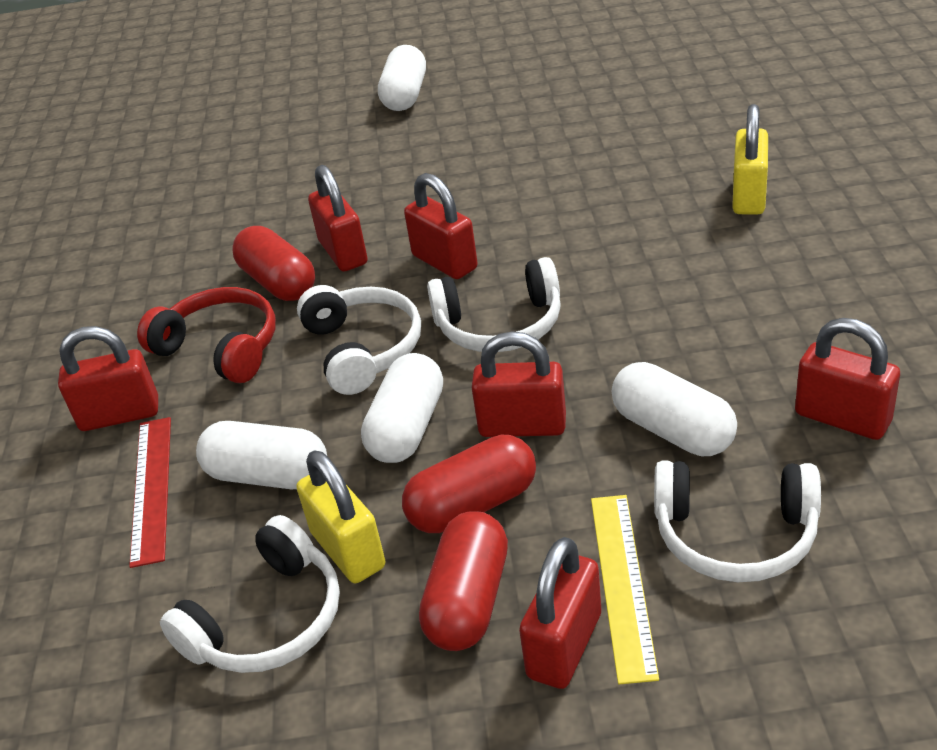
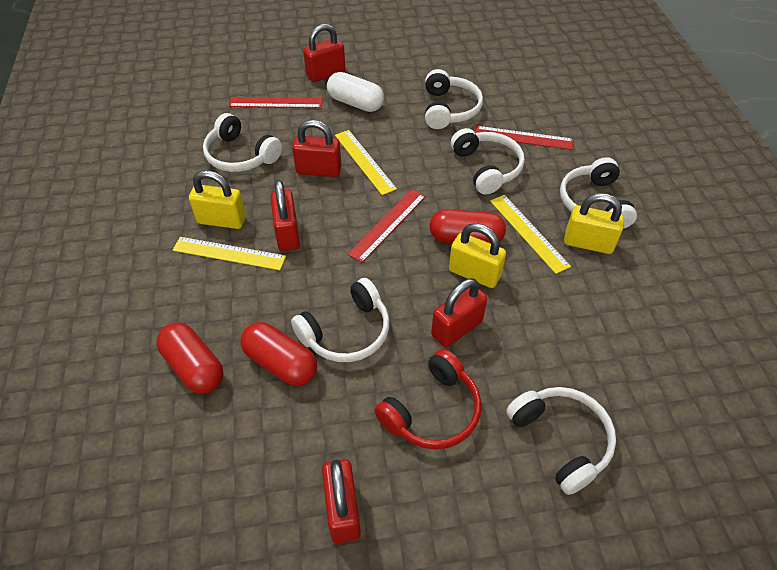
red padlock: 6 -> 5
red ruler: 1 -> 3
white capsule: 4 -> 1
white headphones: 4 -> 6
yellow padlock: 2 -> 3
yellow ruler: 1 -> 3

